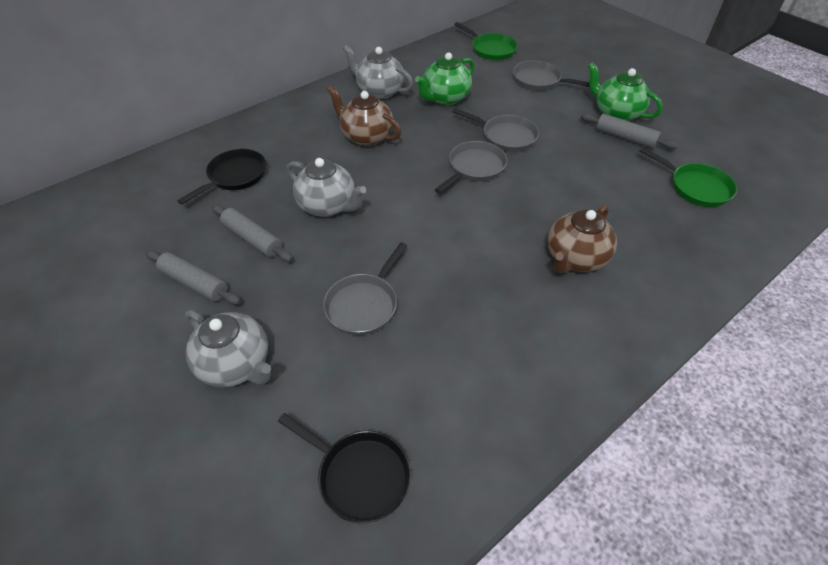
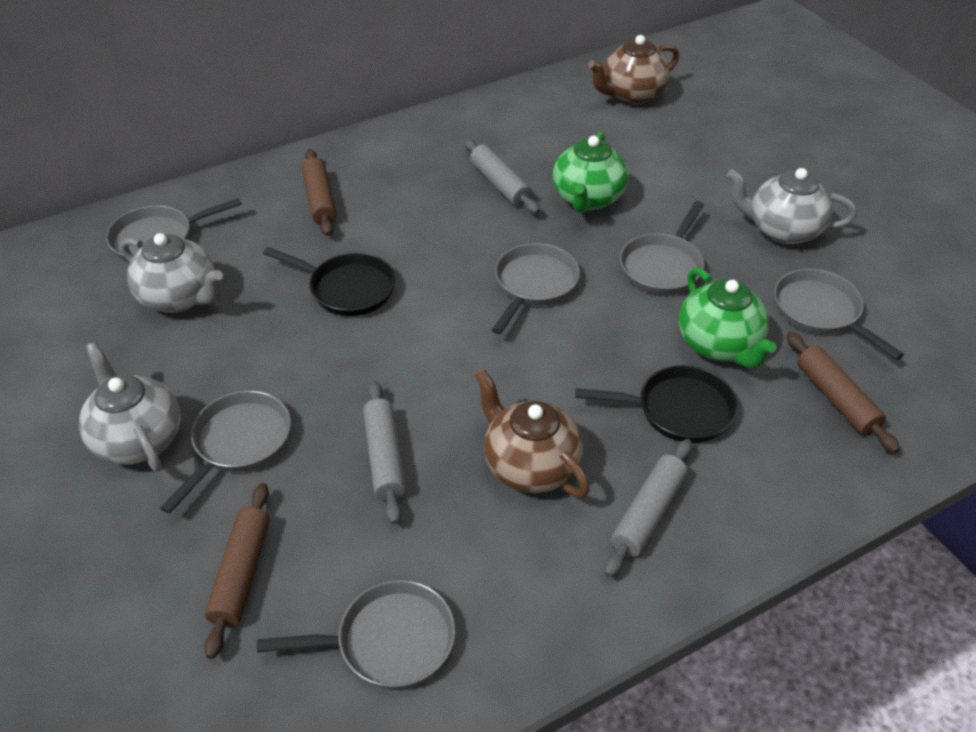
brown rolling pin: 0 -> 3
green pan: 2 -> 0
grey pan: 4 -> 6

